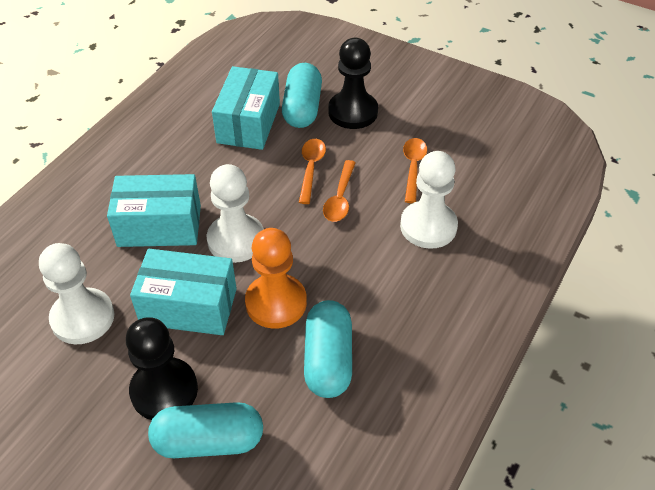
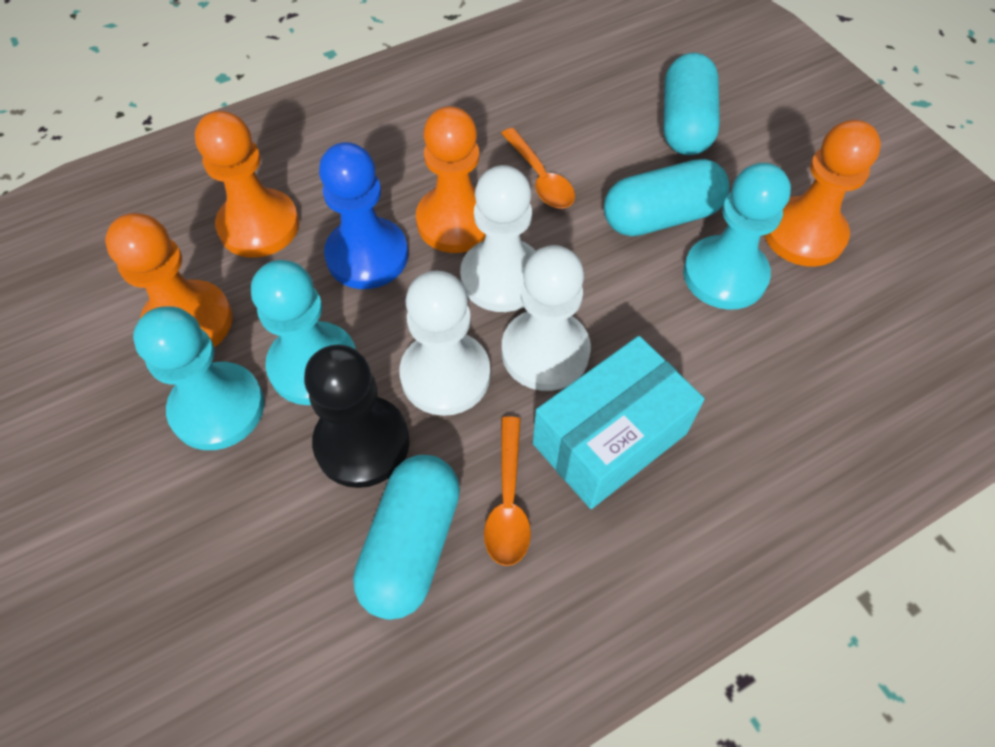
black pawn: 2 -> 1
blue pawn: 0 -> 1
orange pawn: 1 -> 4
orange spoon: 3 -> 2
turquoise box: 3 -> 1
turquoise pawn: 0 -> 3

